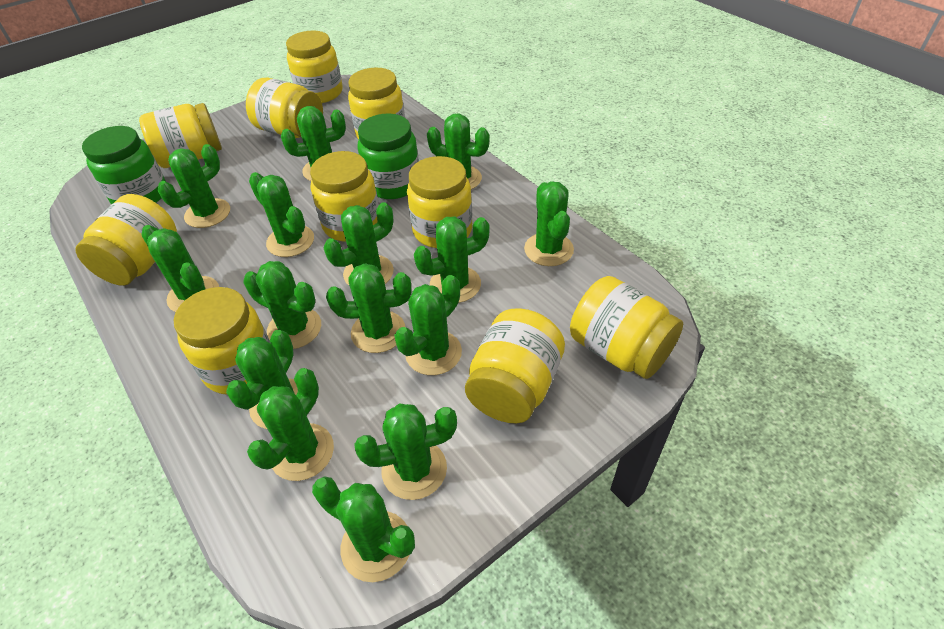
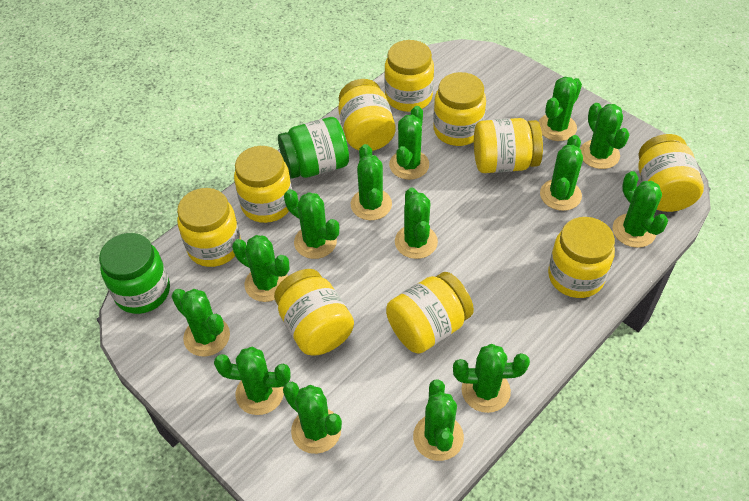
green cactus: 15 -> 14

